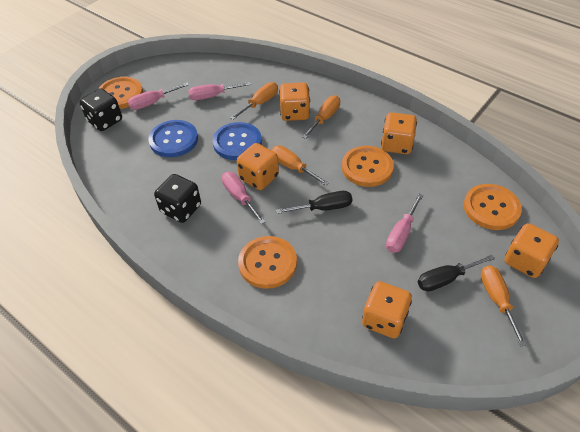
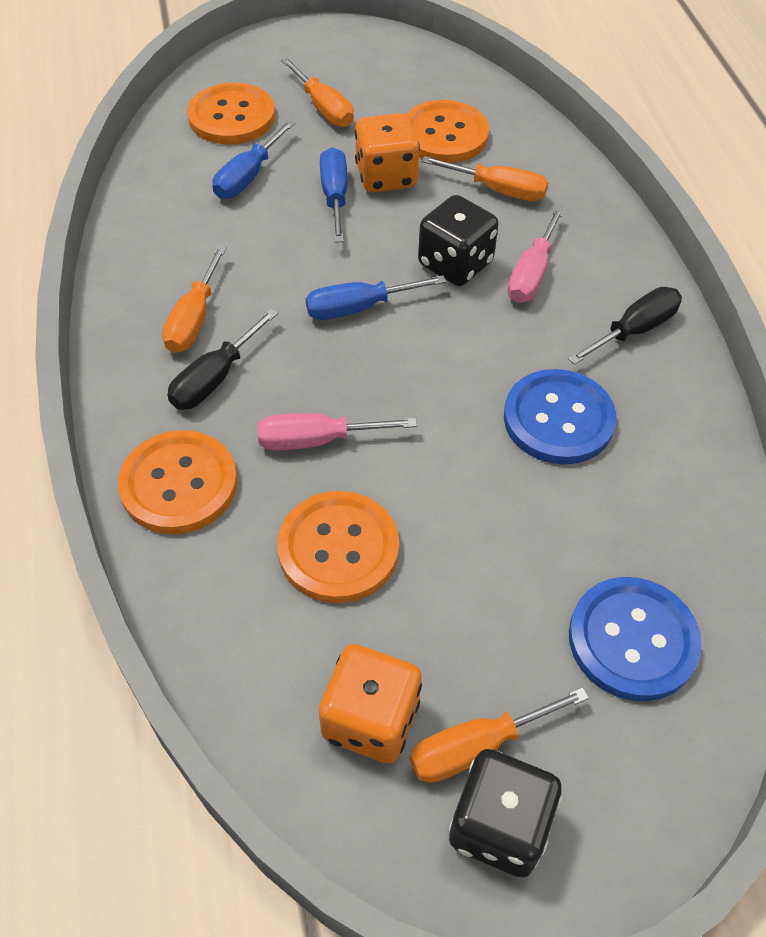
blue screwdriver: 0 -> 3
orange dice: 5 -> 2
pink screwdriver: 4 -> 2

